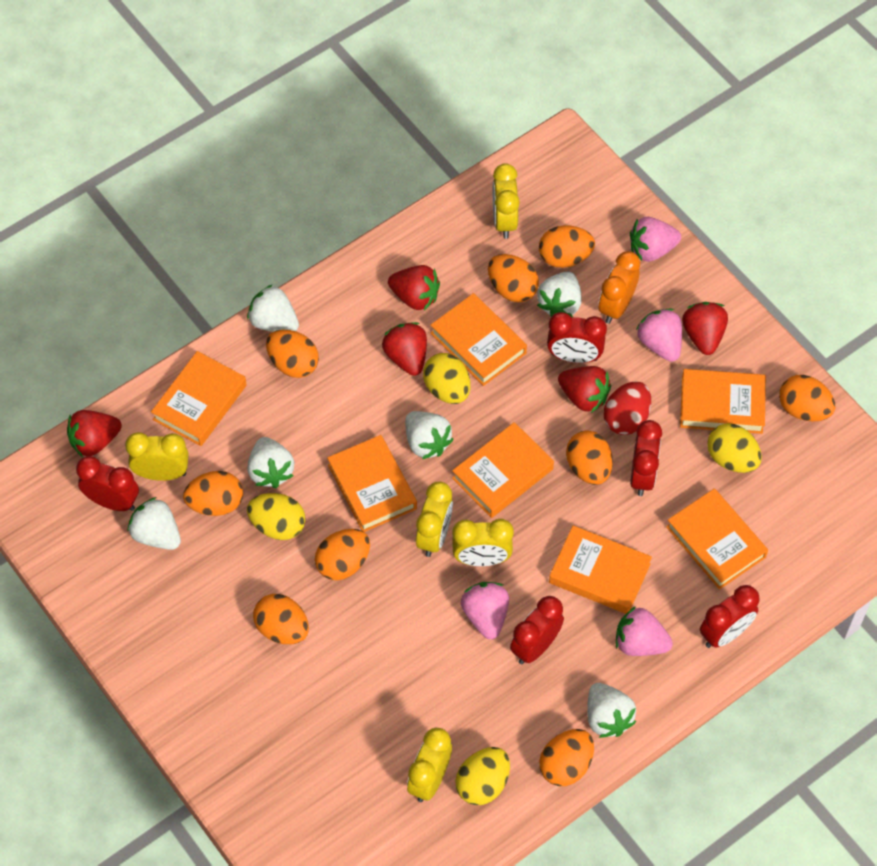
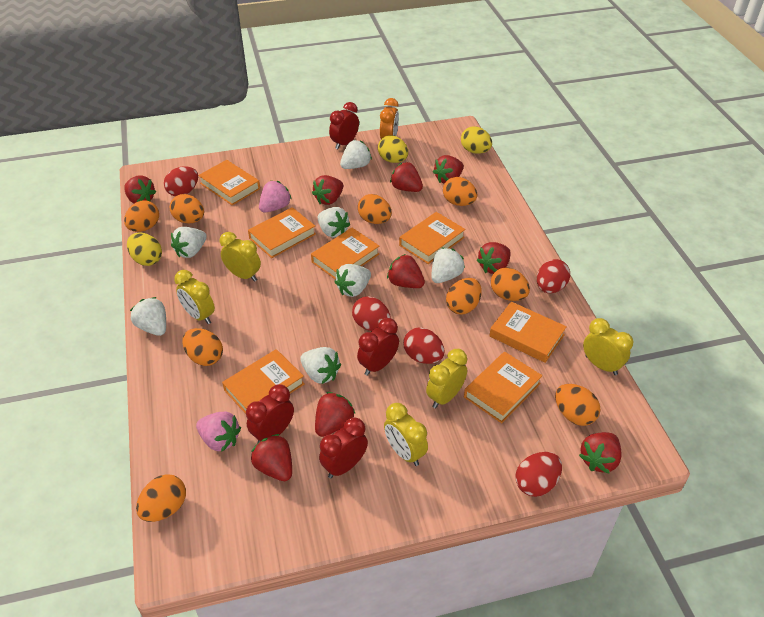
pink strawberry: 4 -> 2
red clock: 5 -> 4
red egg: 1 -> 5
red strawberry: 5 -> 9
white strawberry: 6 -> 7
yellow egg: 4 -> 3

